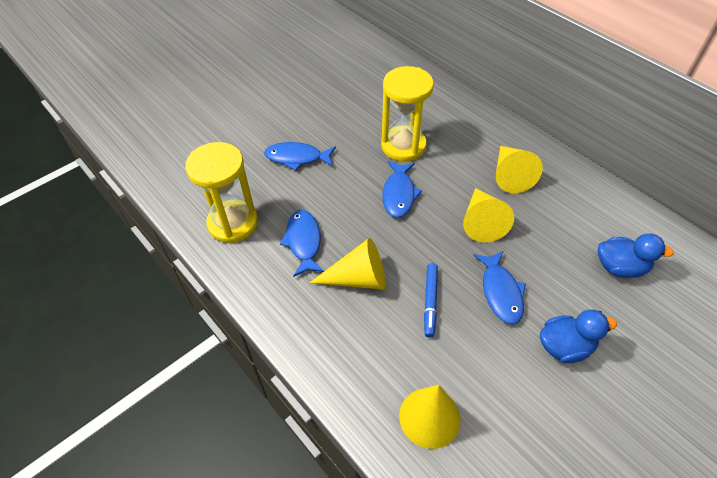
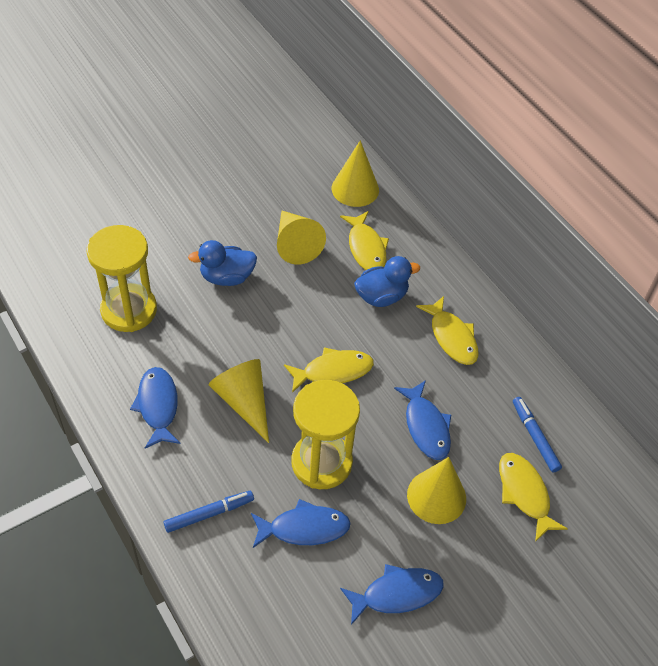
blue marker: 1 -> 2
yellow fish: 0 -> 4

